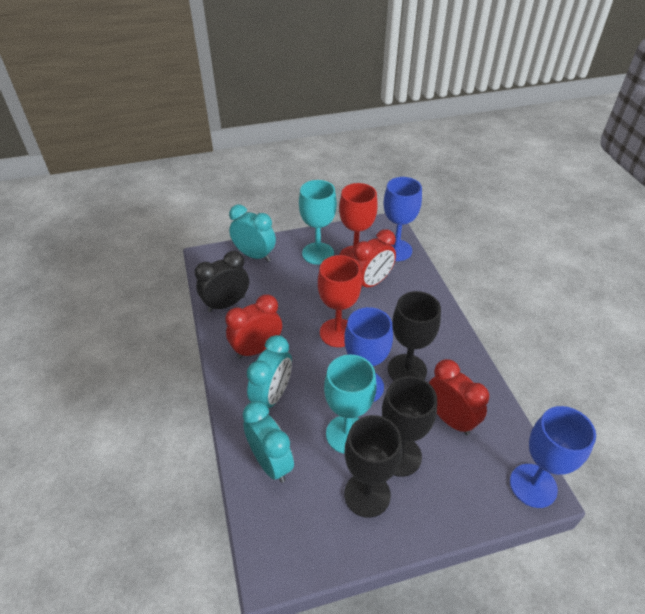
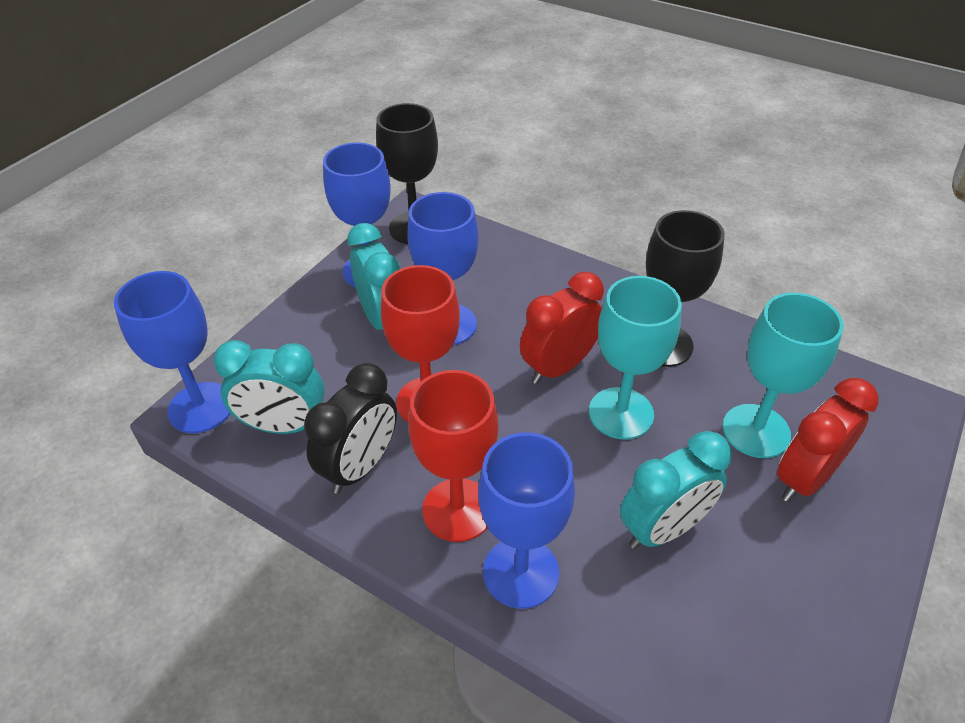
black goblet: 3 -> 2
blue goblet: 3 -> 4
red clock: 3 -> 2

